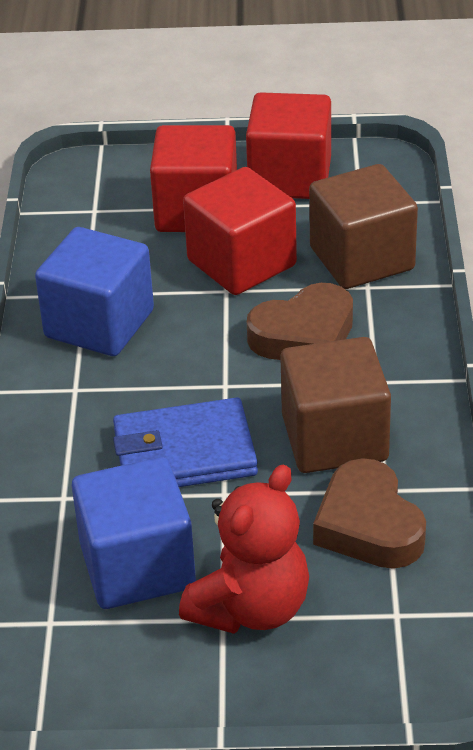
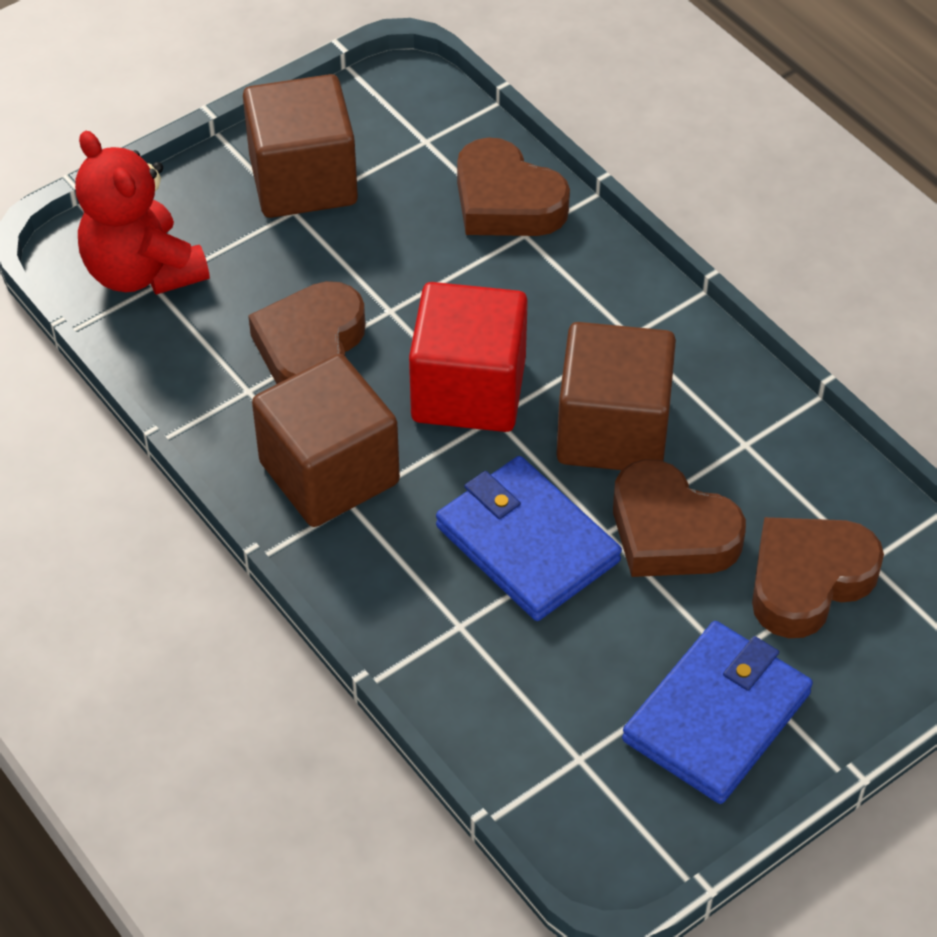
blue cube: 2 -> 0
blue wallet: 1 -> 2
brown cube: 2 -> 3
brown heart: 2 -> 4
red cube: 3 -> 1

